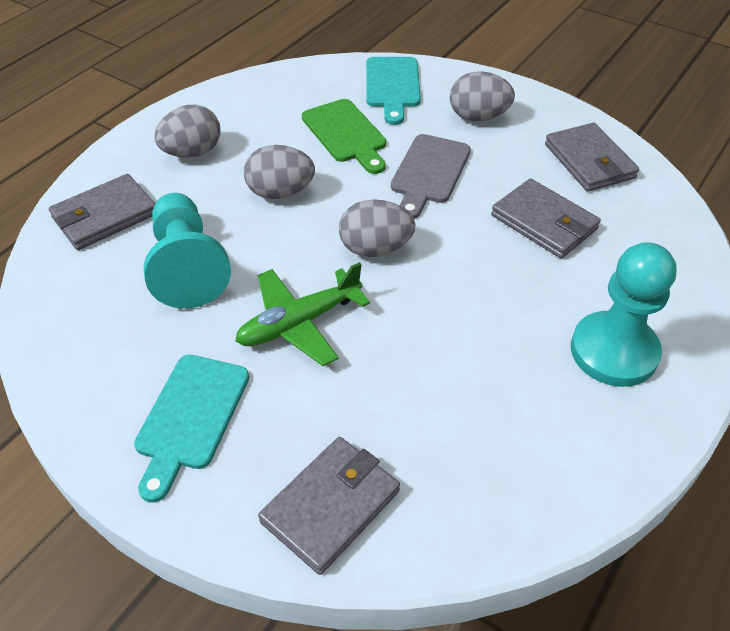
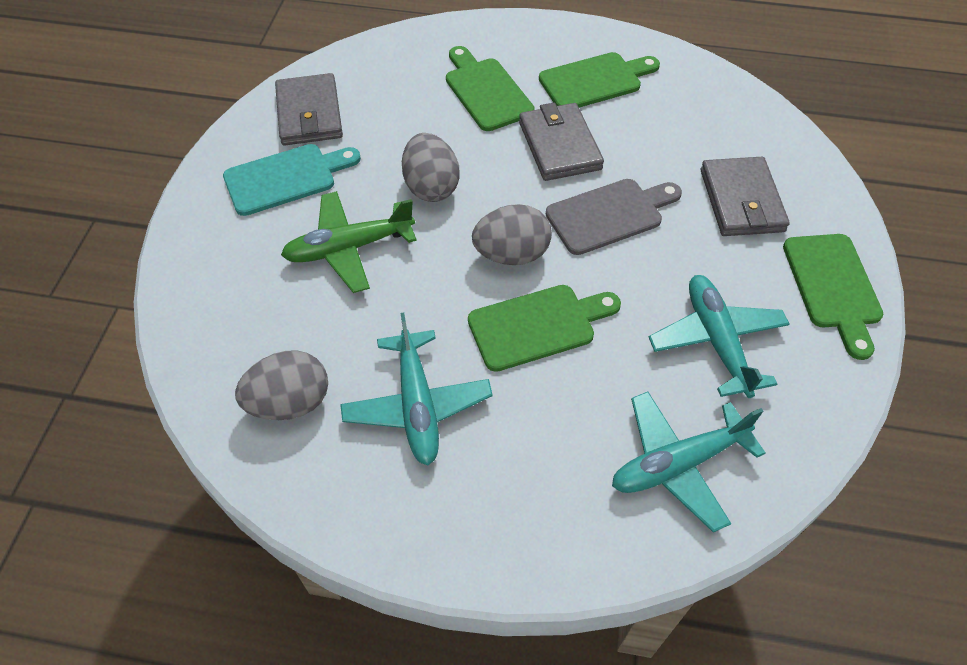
green cutting board: 1 -> 4
grey egg: 4 -> 3
grey wallet: 4 -> 3
turquoise cutting board: 2 -> 1
turquoise pawn: 2 -> 0
turquoise plane: 0 -> 3

